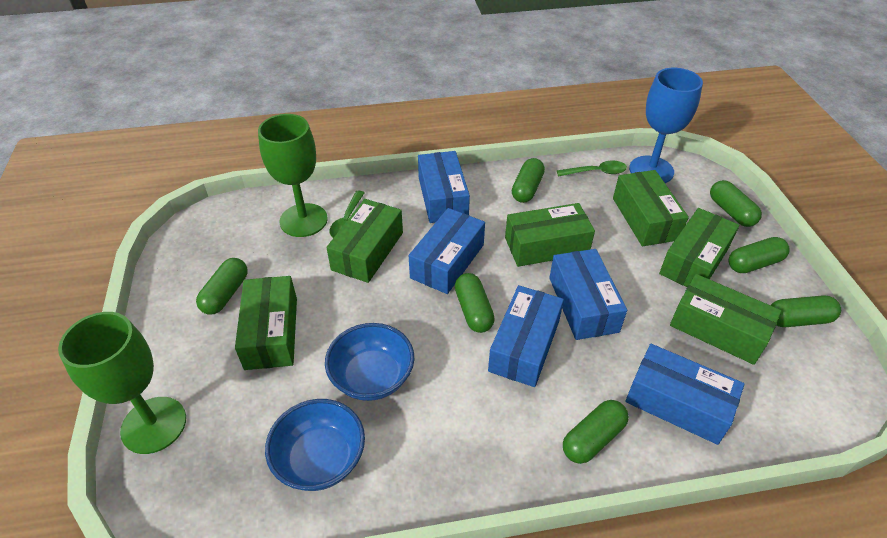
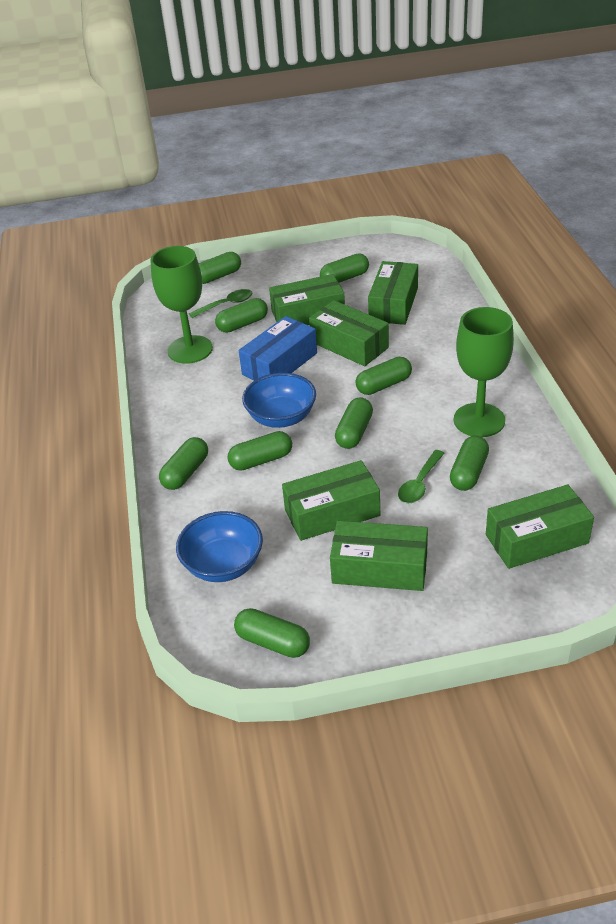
blue box: 5 -> 1
blue goblet: 1 -> 0
green capsule: 7 -> 9

